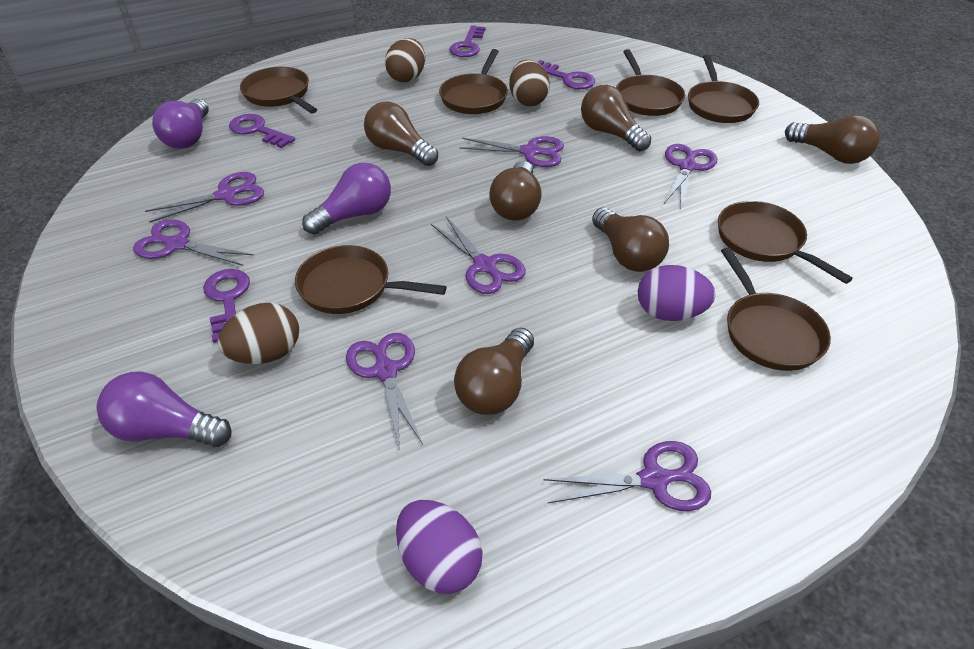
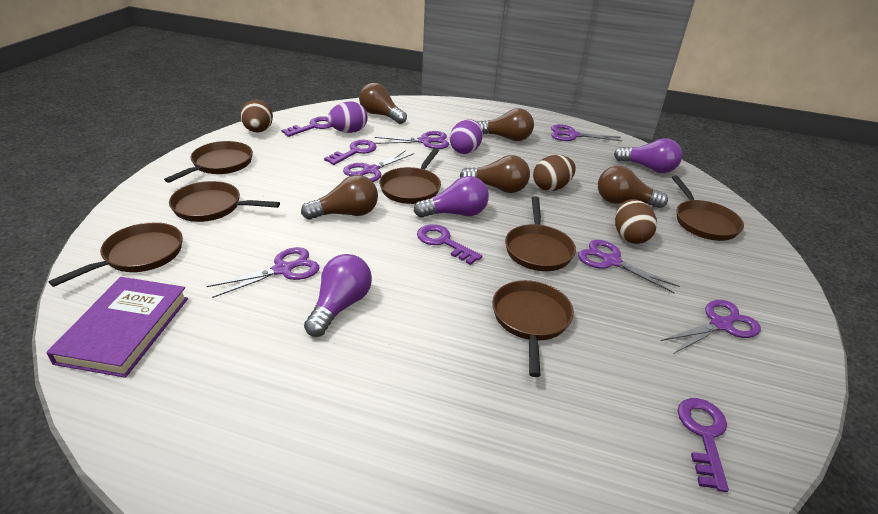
brown light bulb: 6 -> 5
purple book: 0 -> 1
purple scissors: 7 -> 6

